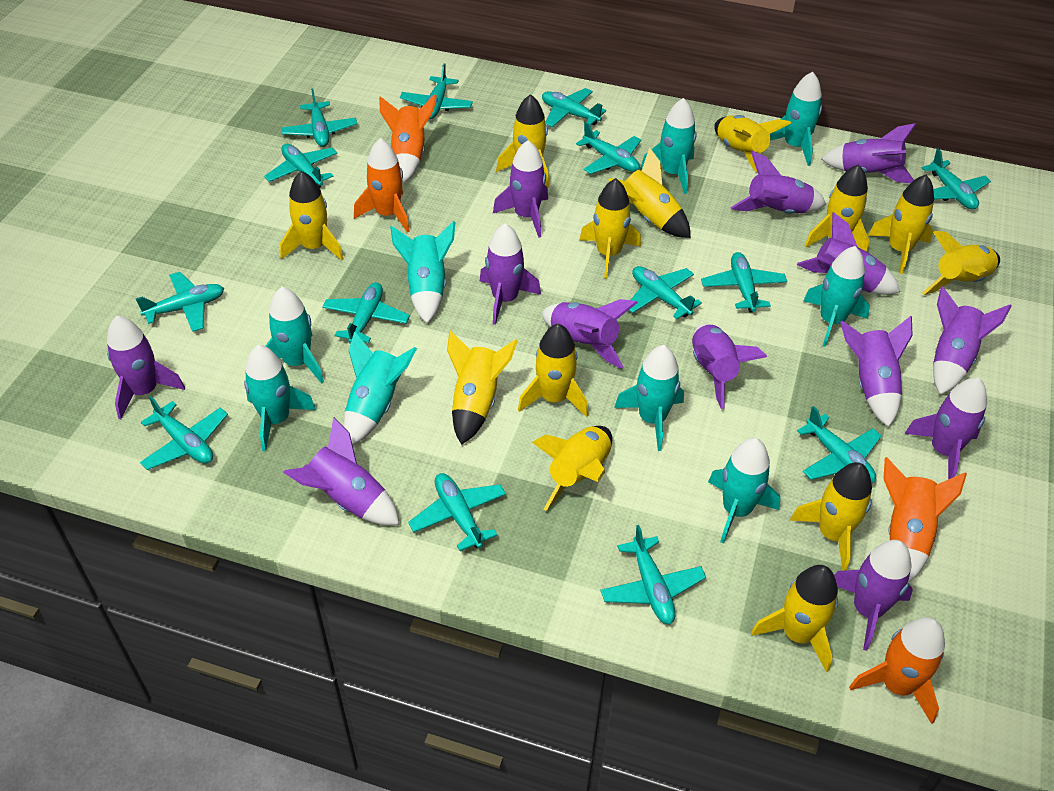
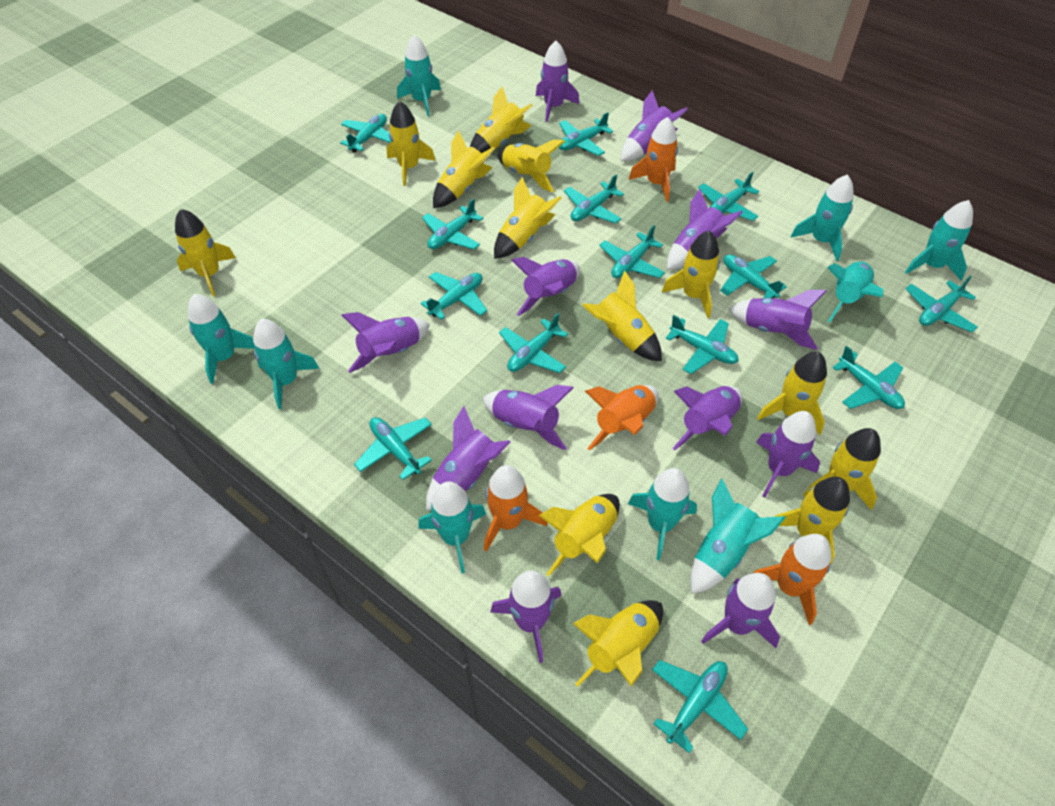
purple rocket: 13 -> 12

